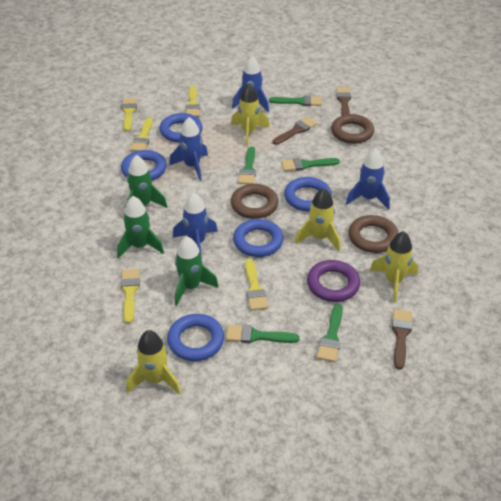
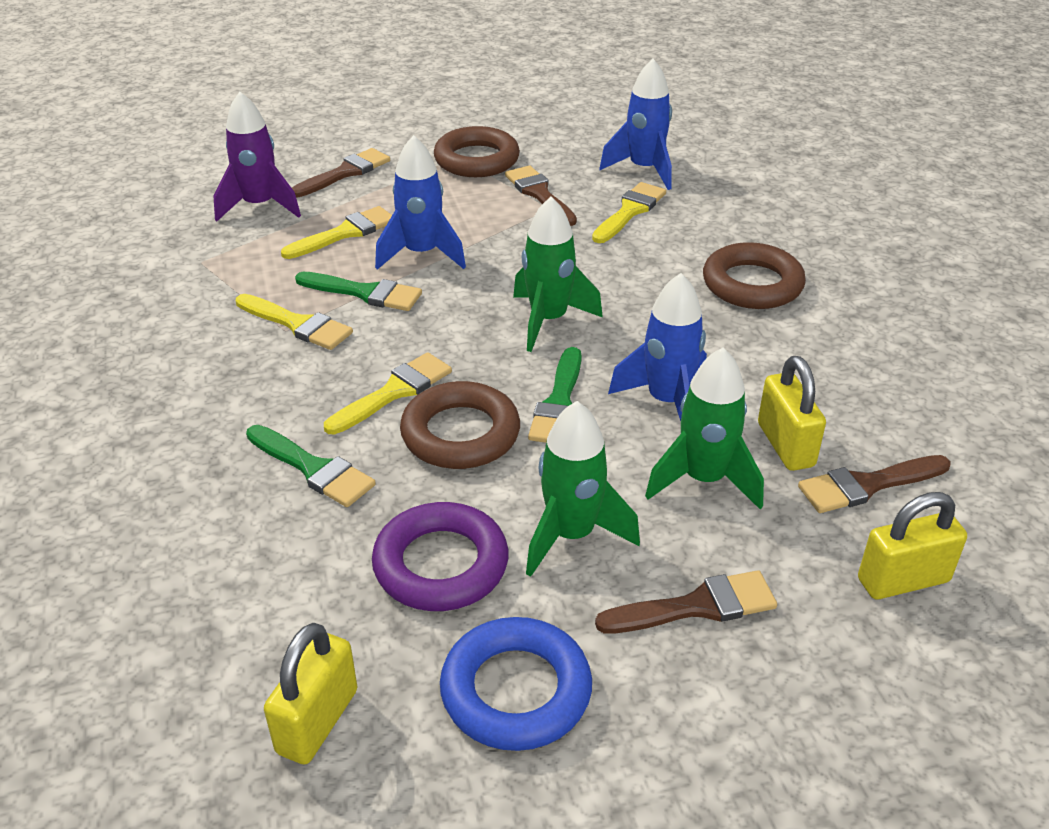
blue ring: 5 -> 1
blue rocket: 4 -> 3
brown brush: 3 -> 4
green brush: 5 -> 3
purple rocket: 0 -> 1
yellow brush: 5 -> 4
yellow padlock: 0 -> 3
yellow rocket: 4 -> 0

